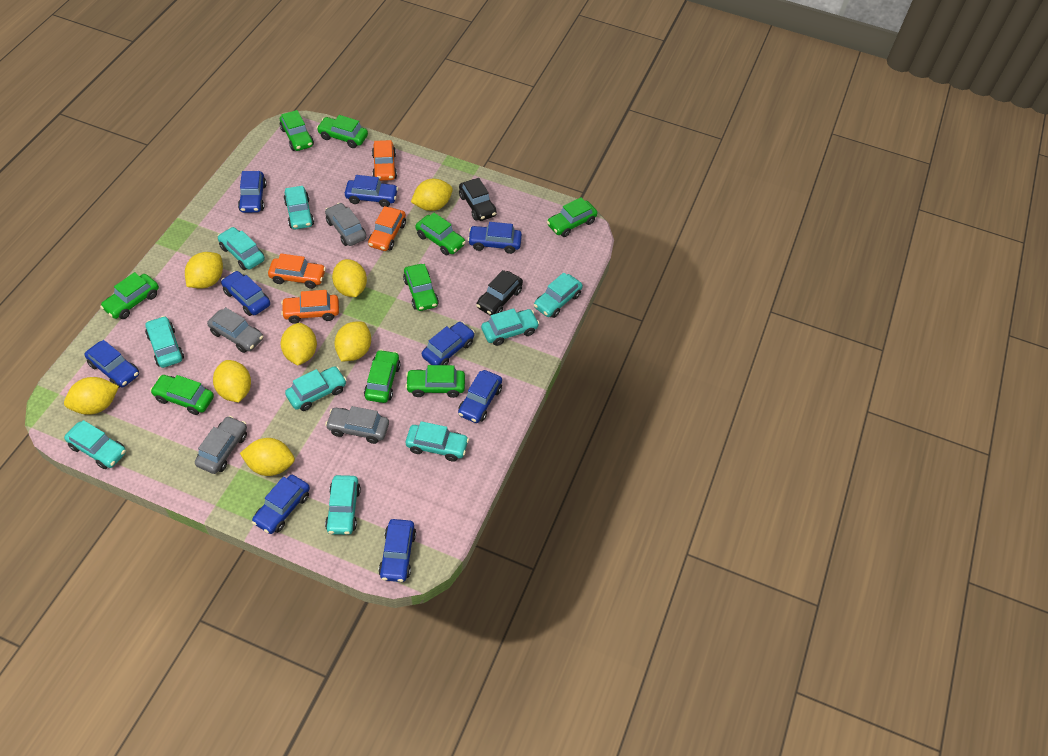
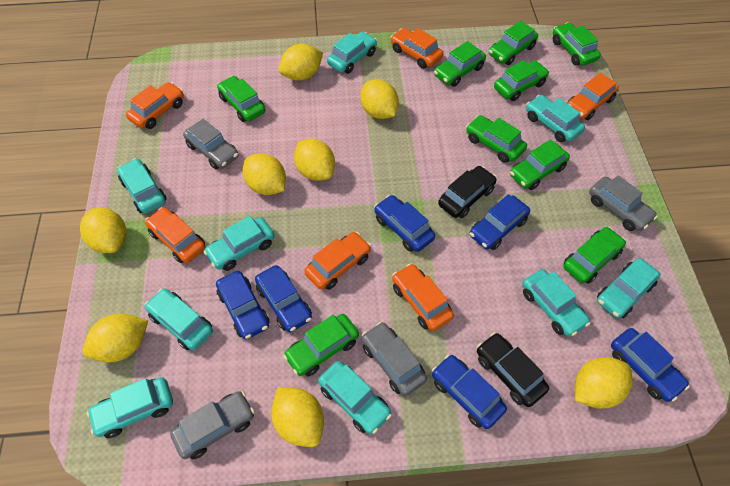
blue car: 9 -> 6
orange car: 4 -> 6

